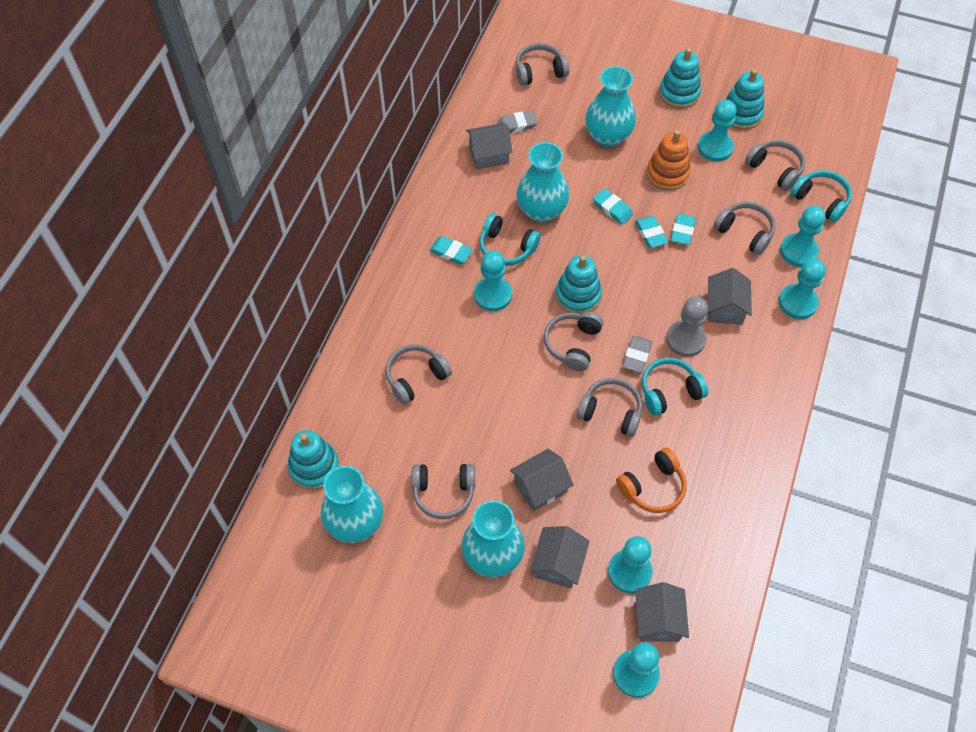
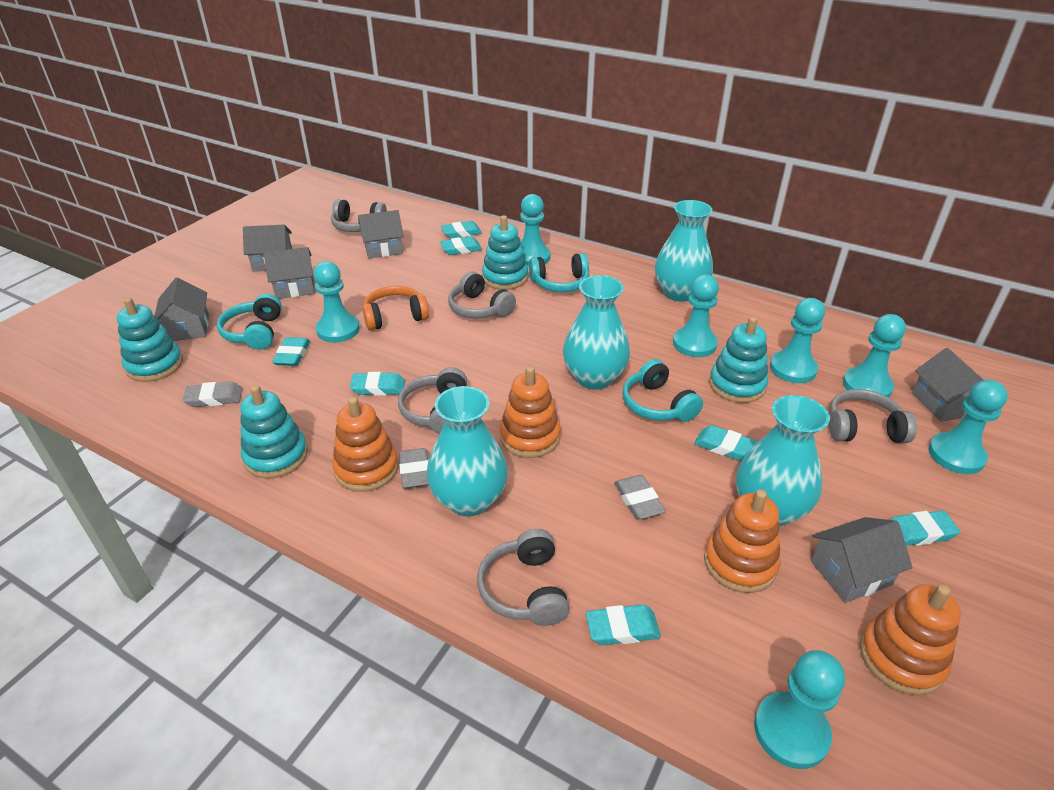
grey eraser: 2 -> 3
grey headphones: 7 -> 5
grey house: 5 -> 6
grey pawn: 1 -> 0
orange stacking toy: 1 -> 4
turquoise eraser: 4 -> 7
turquoise pawn: 6 -> 7

